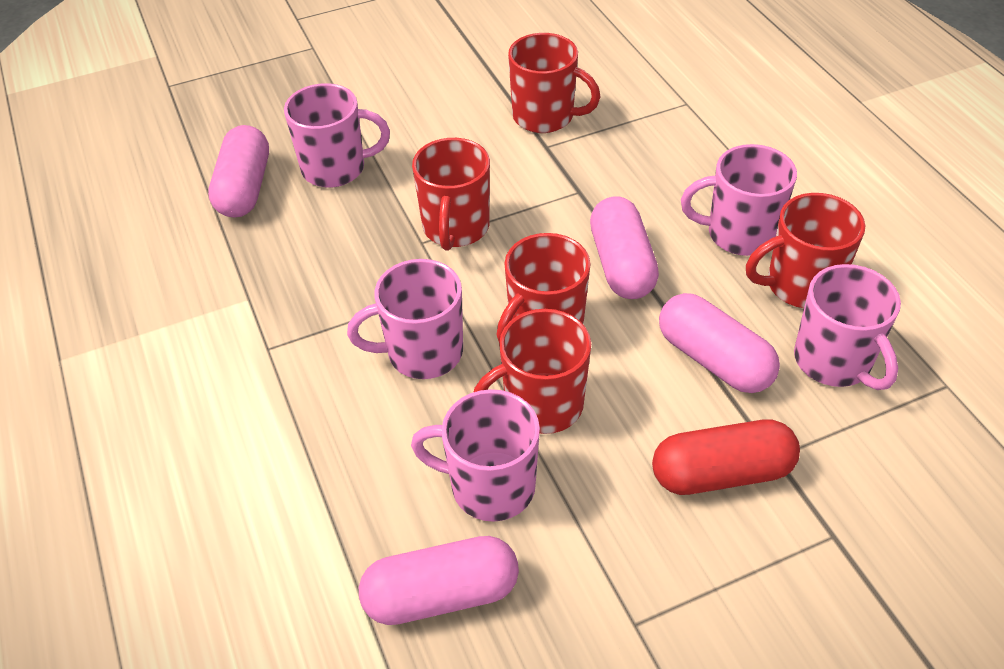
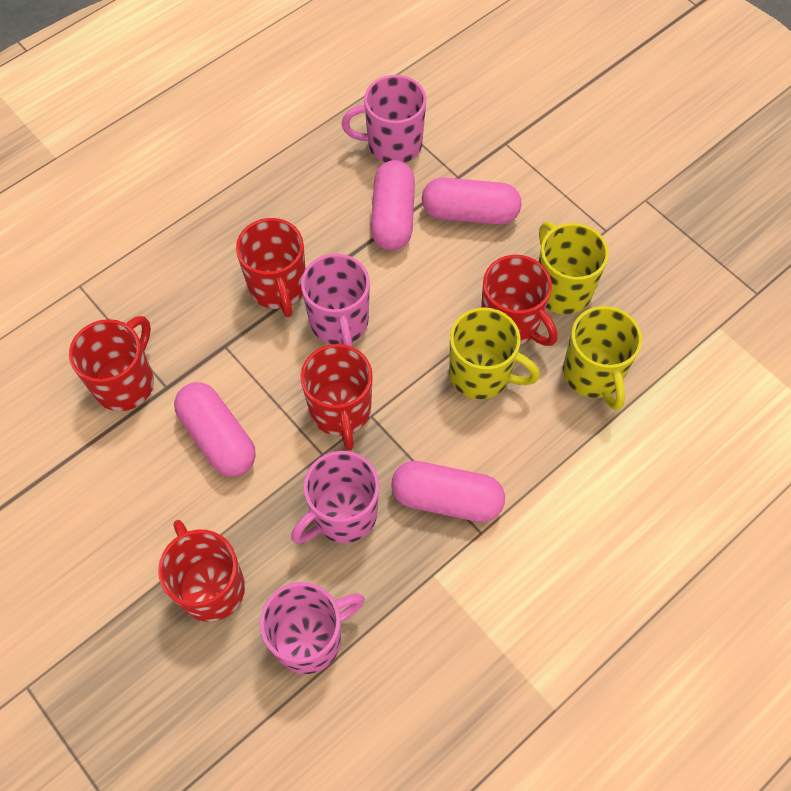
pink mug: 5 -> 4
red capsule: 1 -> 0
yellow mug: 0 -> 3

